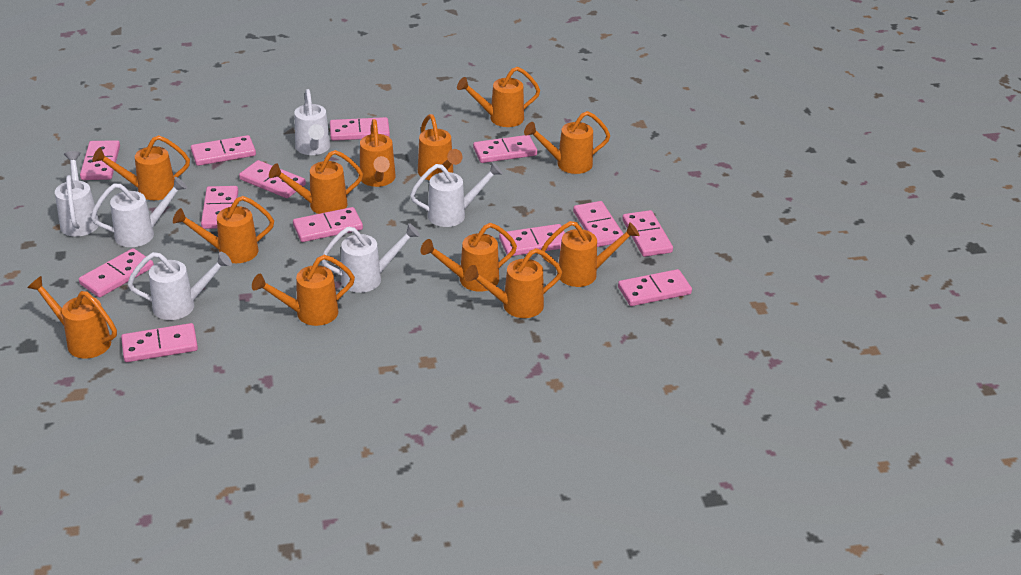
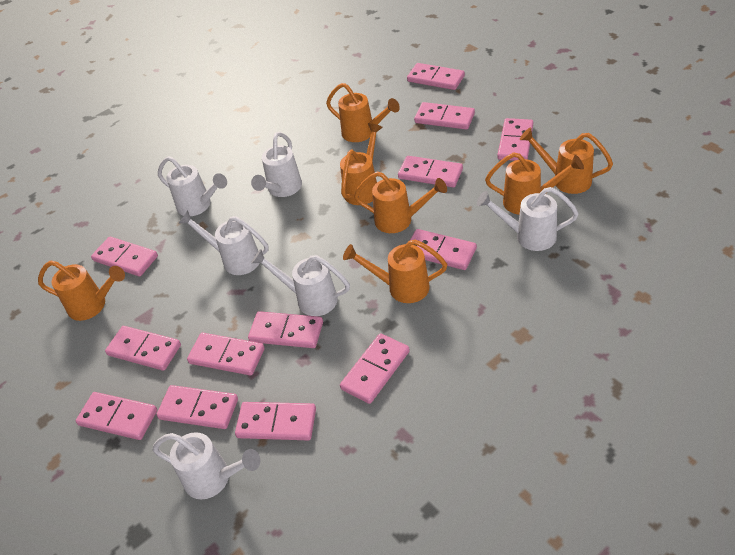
orange watering can: 12 -> 7

